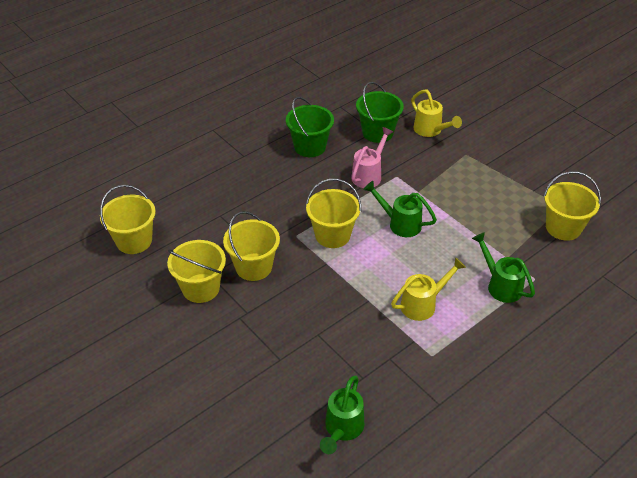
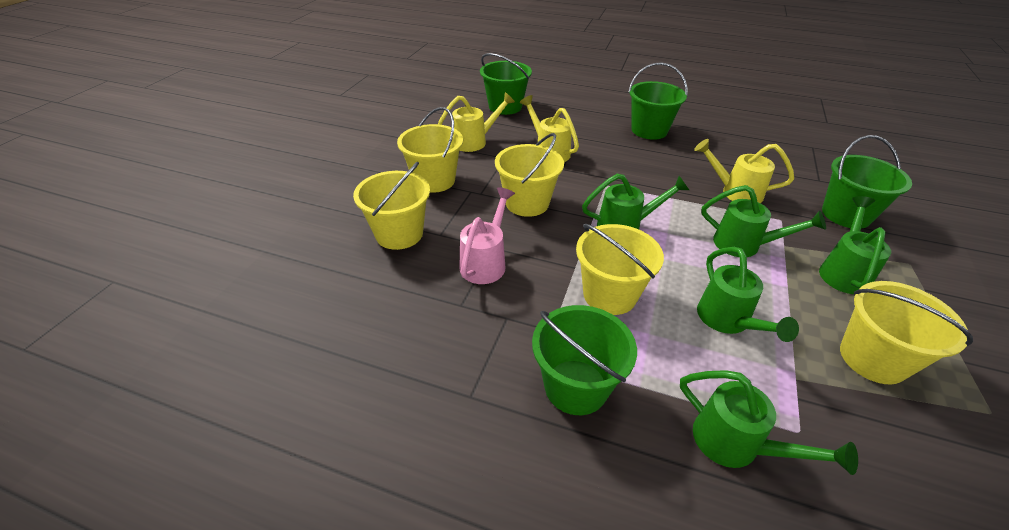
green bucket: 2 -> 4
green watering can: 3 -> 5
yellow watering can: 2 -> 3

